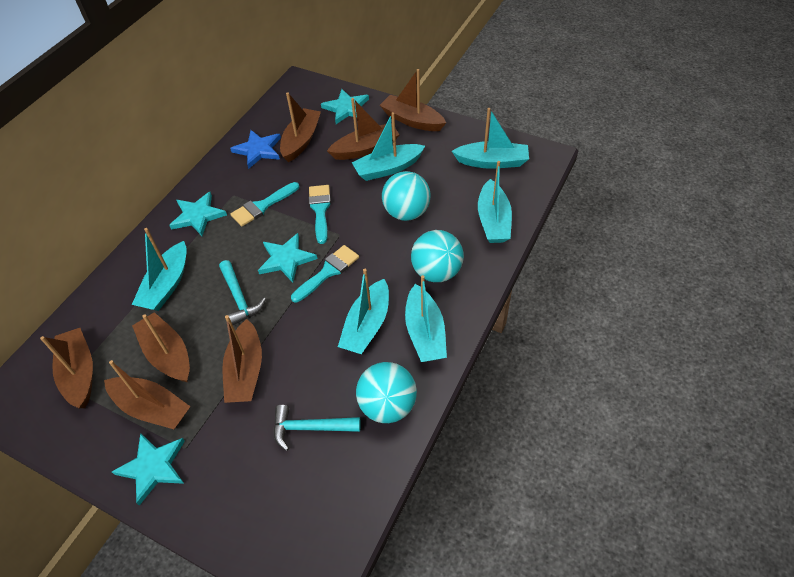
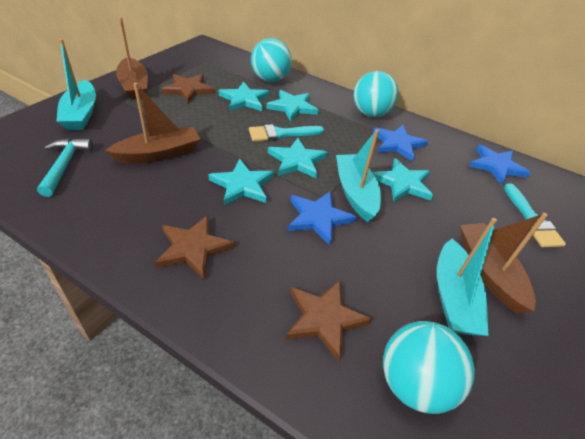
blue star: 1 -> 3
brown boat: 7 -> 3
brown star: 0 -> 3
turquoise boat: 6 -> 3
turquoise brush: 3 -> 2
turquoise hammer: 2 -> 1
turquoise star: 4 -> 5

